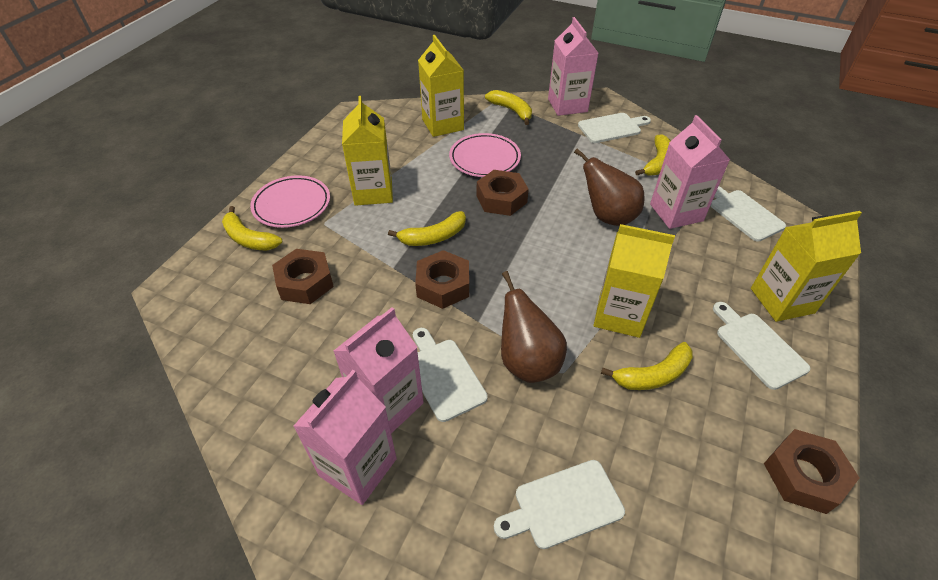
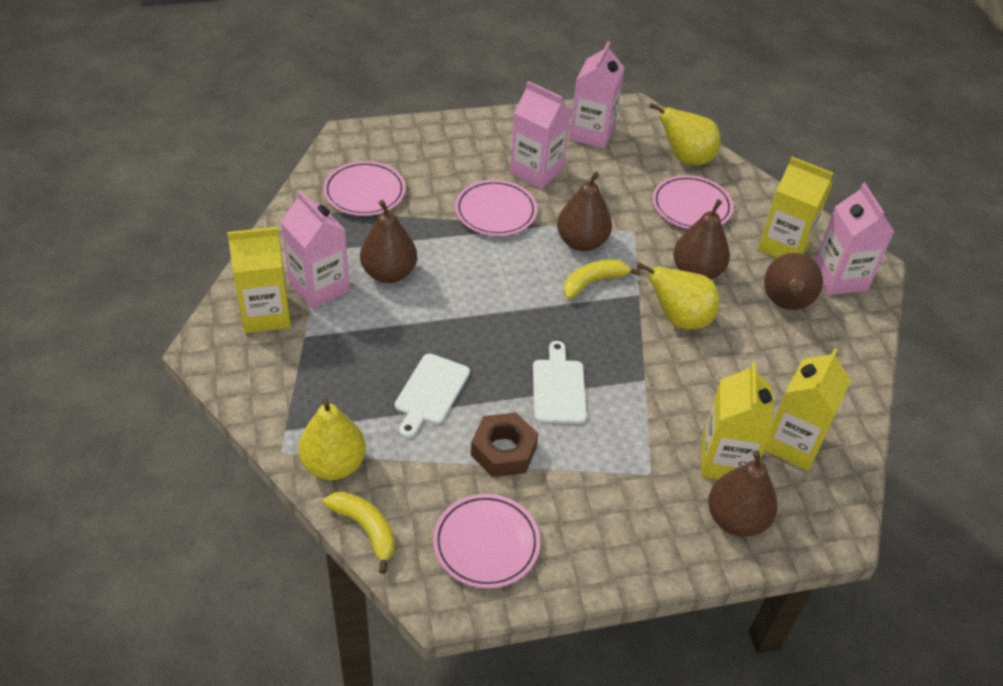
brown nut: 4 -> 1
brown pear: 2 -> 5
pink plate: 2 -> 4
white cutting board: 5 -> 2
yellow banana: 5 -> 2
yellow pear: 0 -> 3

